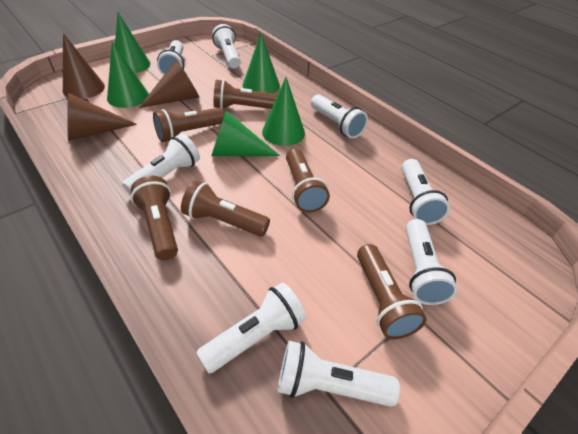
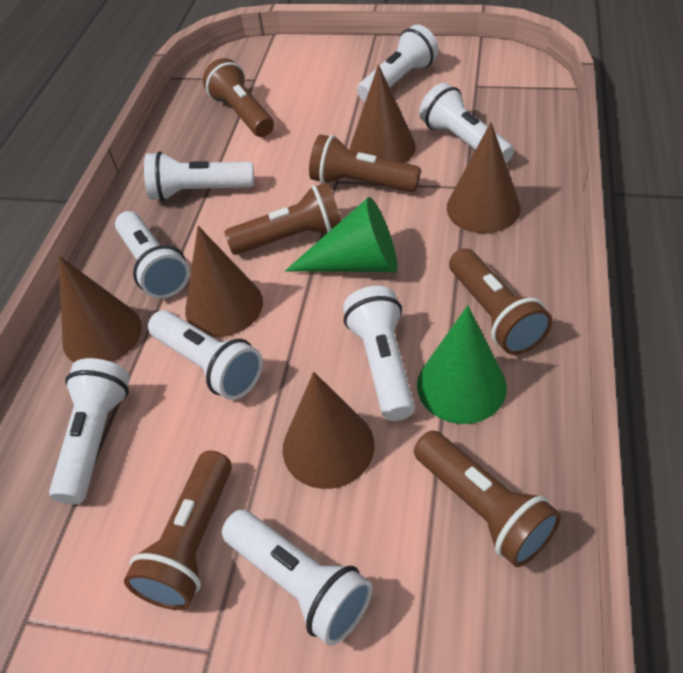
brown cone: 3 -> 5
green cone: 5 -> 2

